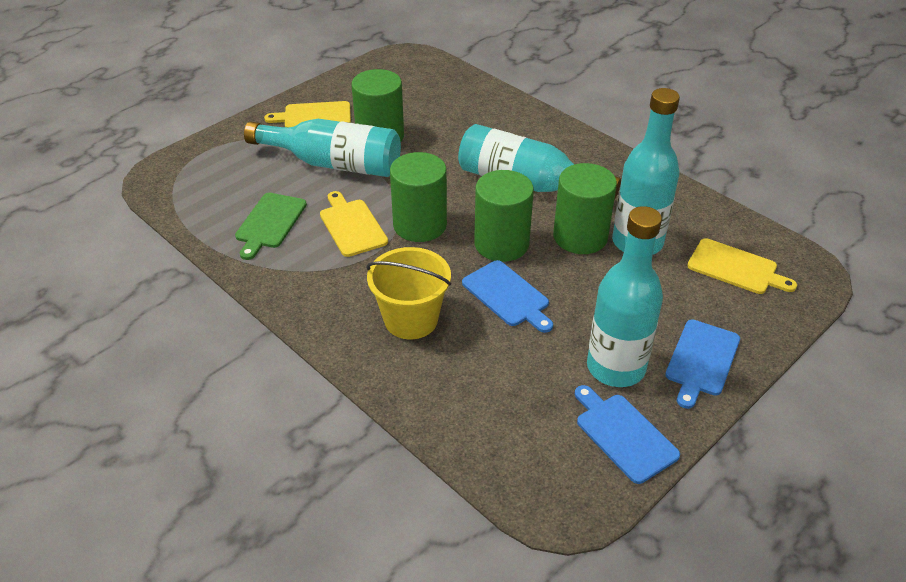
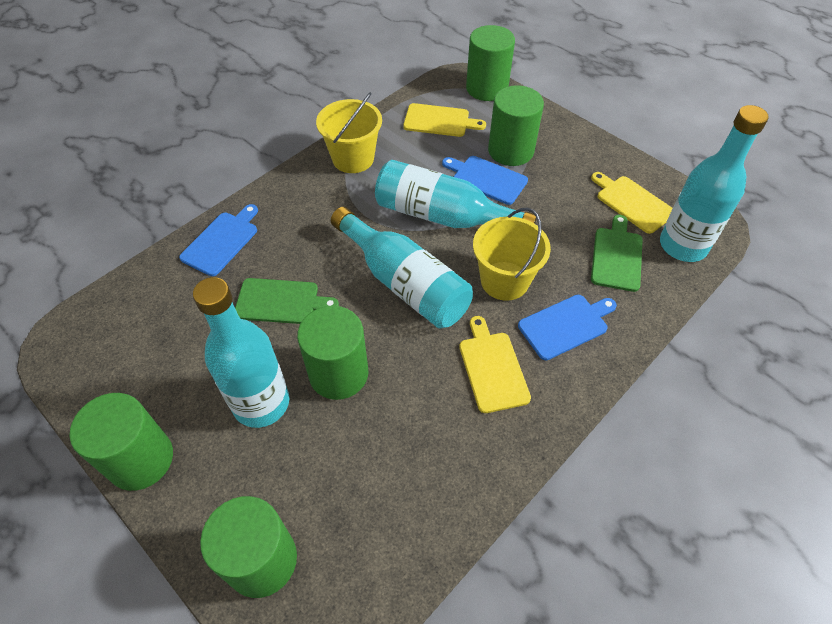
green cutting board: 1 -> 2
green cylinder: 4 -> 5
yellow bucket: 1 -> 2

